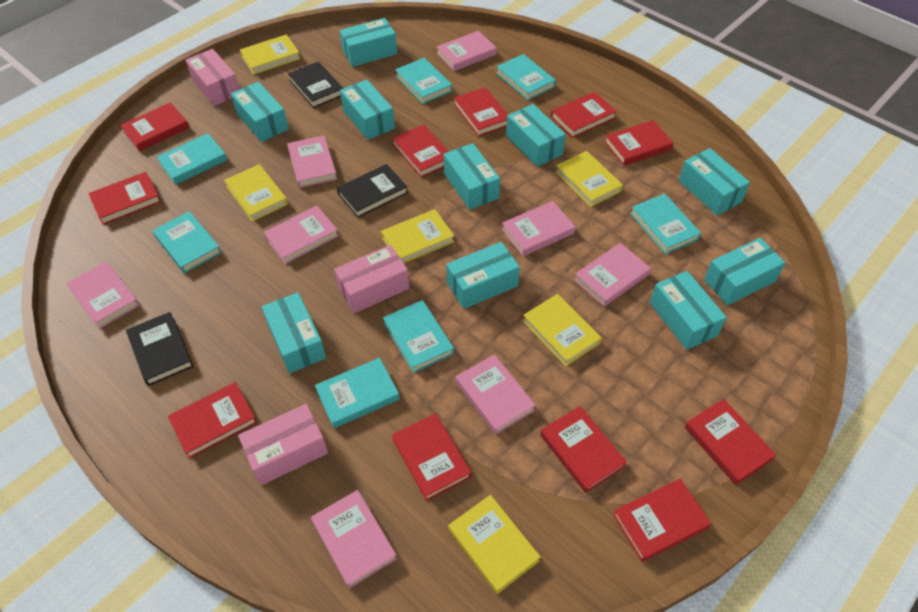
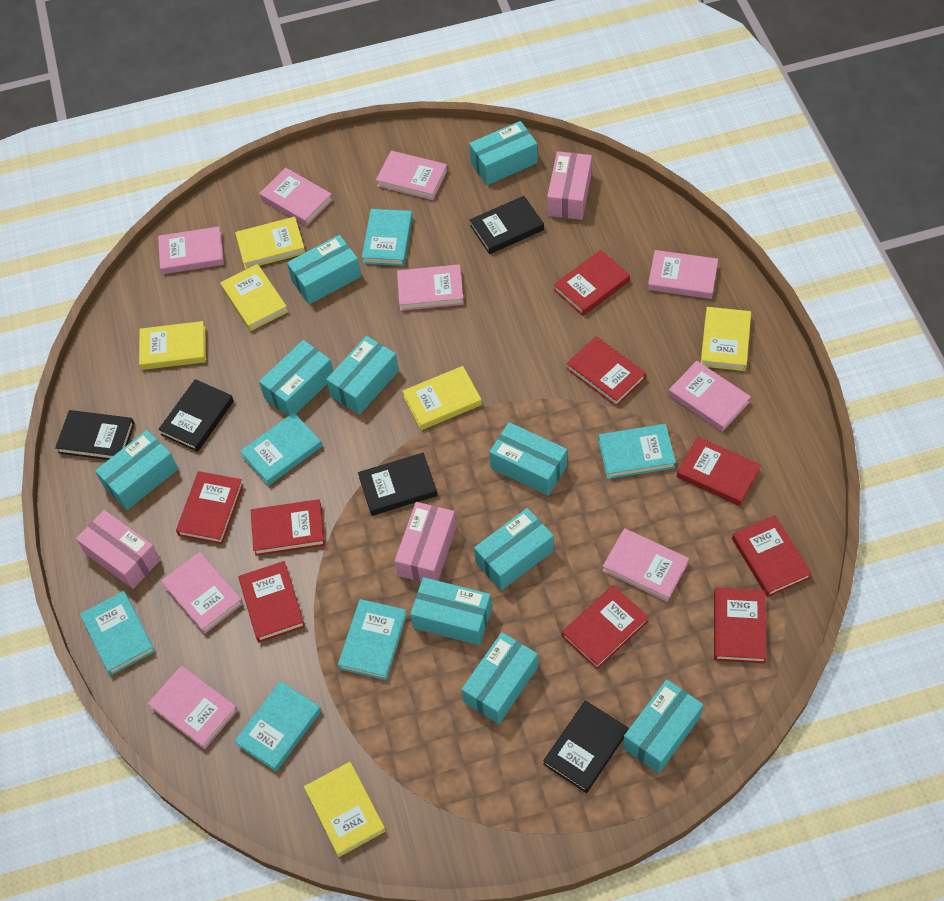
black book: 3 -> 5
pink book: 8 -> 9
red book: 11 -> 9
turquoise book: 7 -> 6

